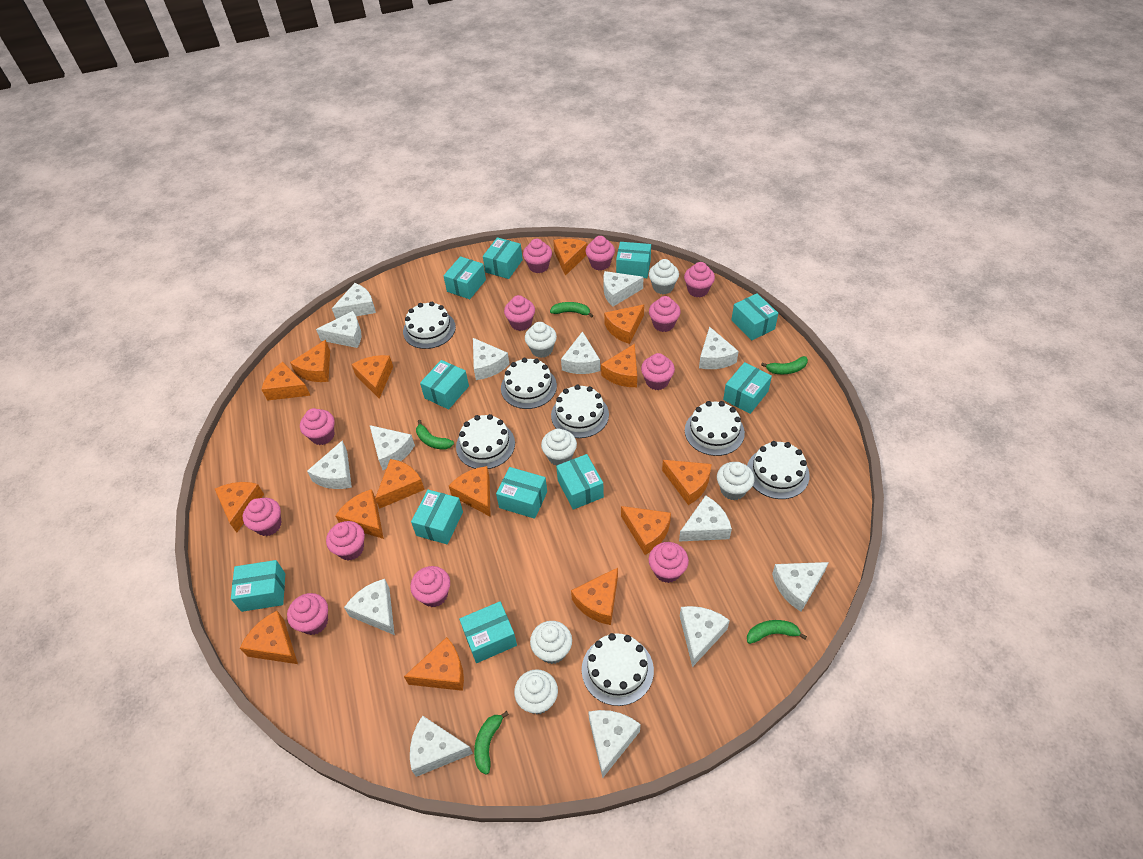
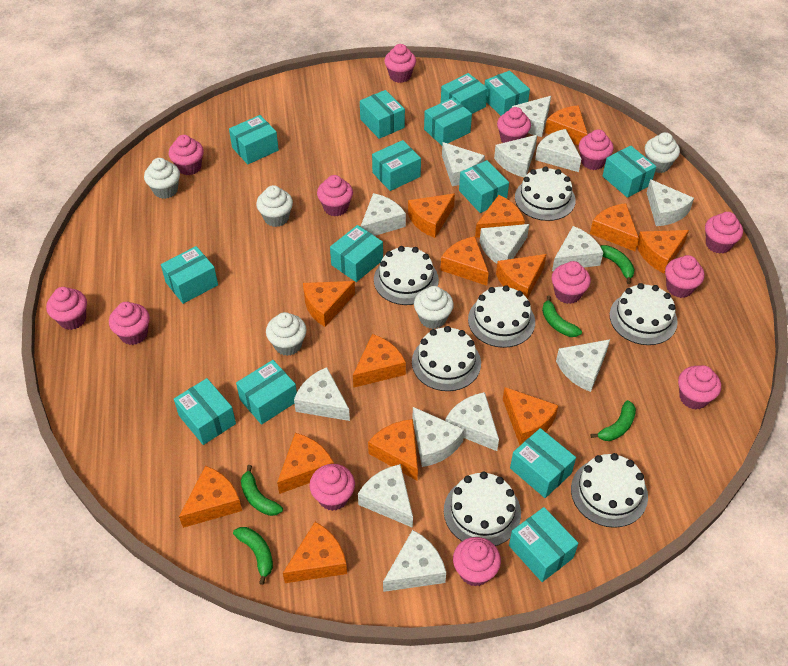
orange cheese: 15 -> 14
pink cupcake: 12 -> 13
turquoise box: 11 -> 14
white cupcake: 6 -> 5

